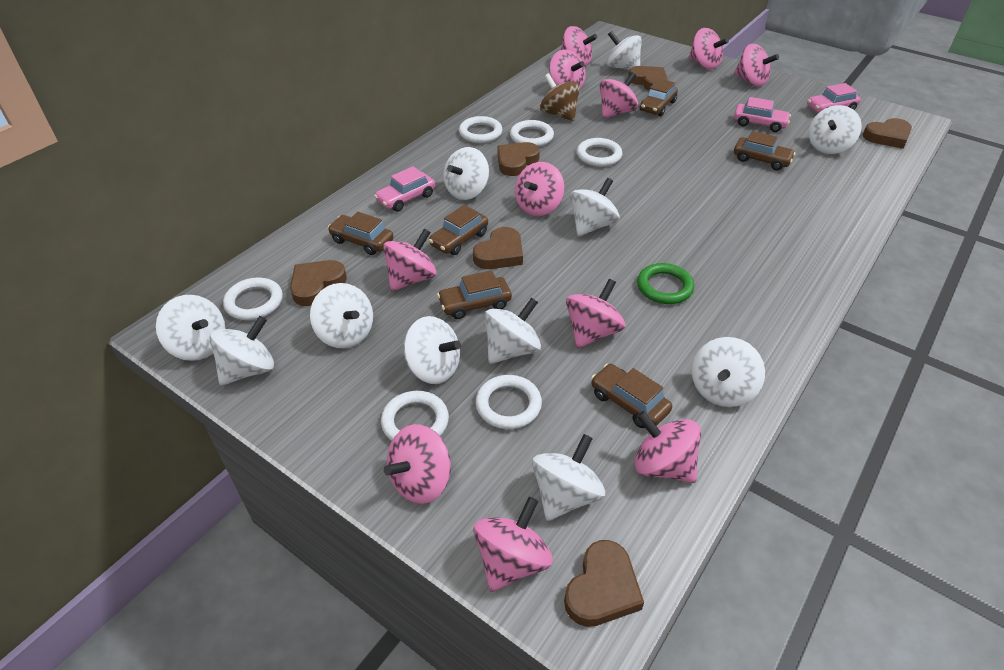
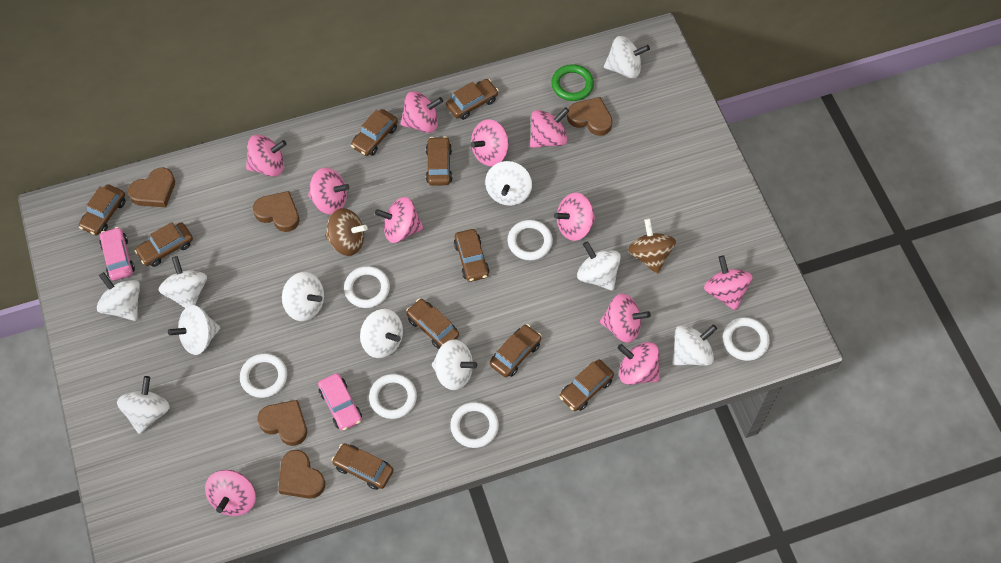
brown car: 6 -> 10
brown heart: 6 -> 5
brown spinning top: 1 -> 2
pink car: 3 -> 2

